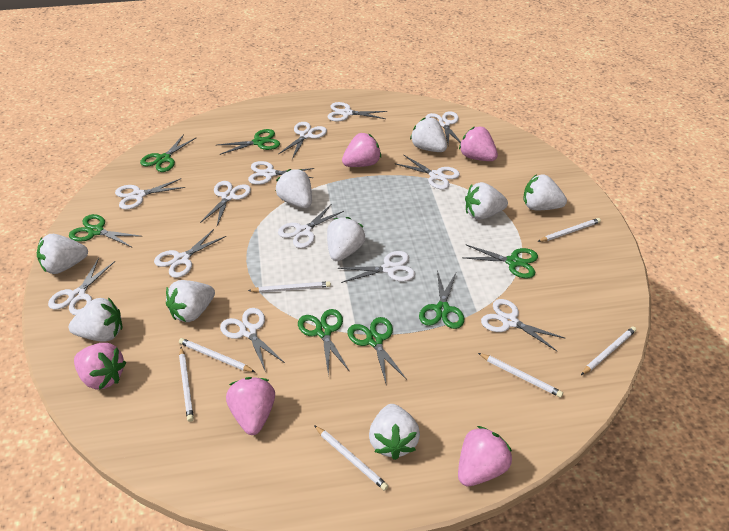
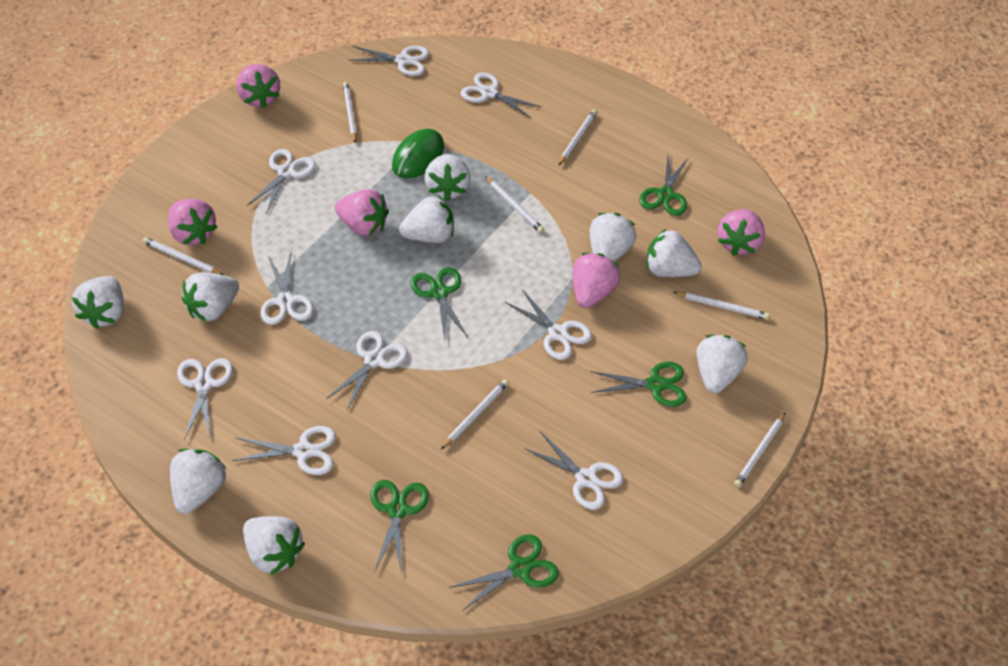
green mouse: 0 -> 1
green scissors: 7 -> 5
white scissors: 13 -> 9

